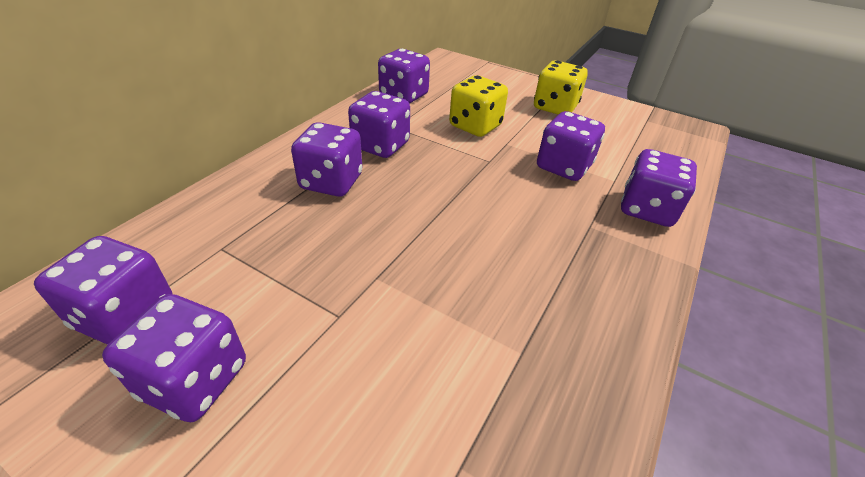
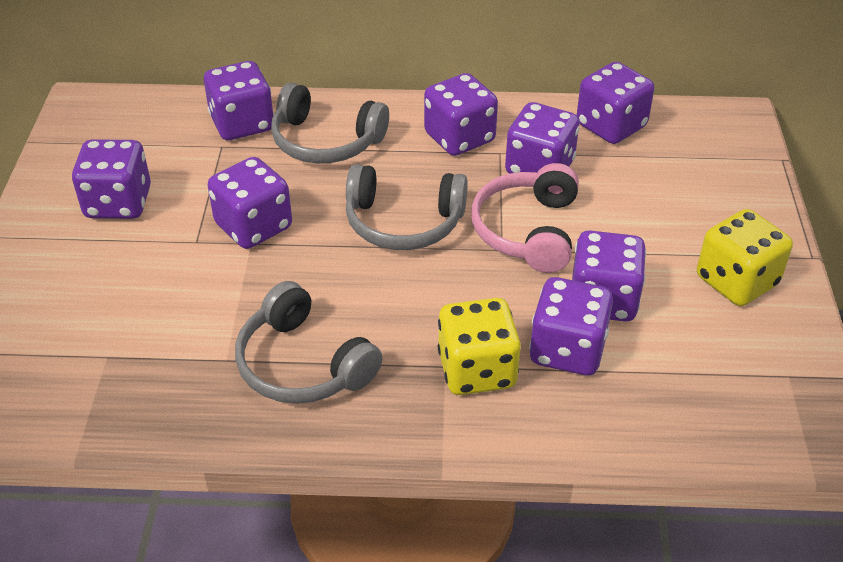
grey headphones: 0 -> 3
pink headphones: 0 -> 1
purple dice: 7 -> 8

